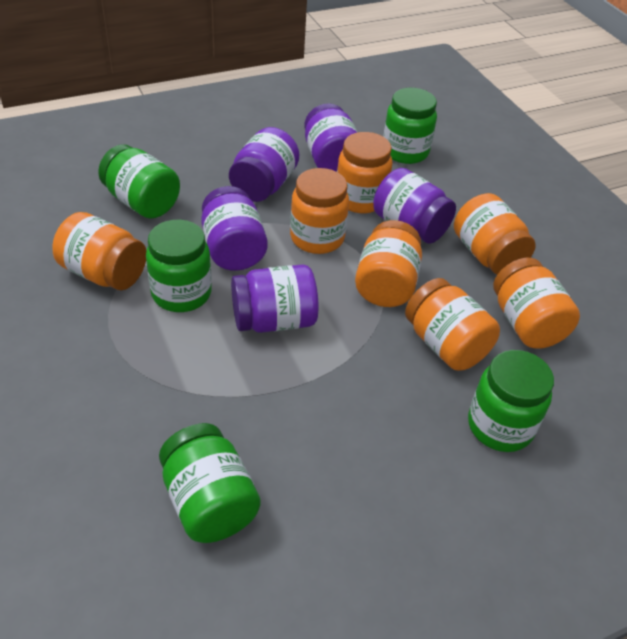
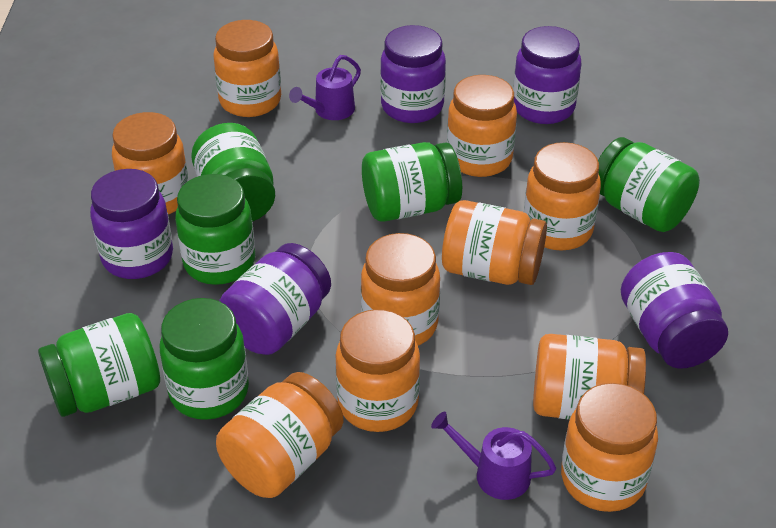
green jar: 5 -> 6
orange jar: 7 -> 10
purple watering can: 0 -> 2

